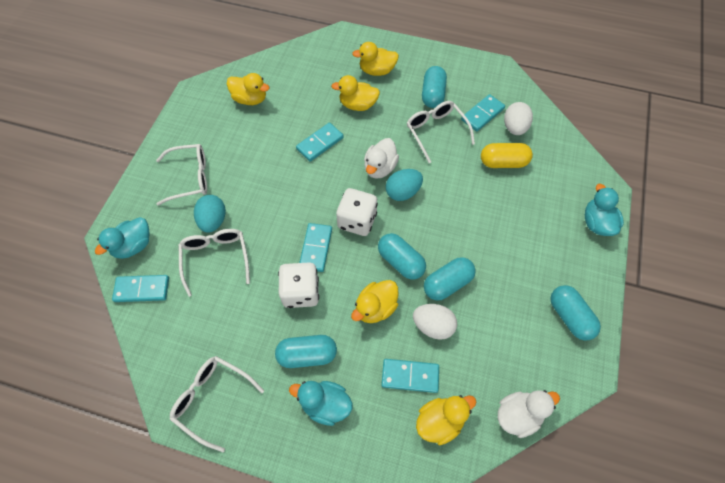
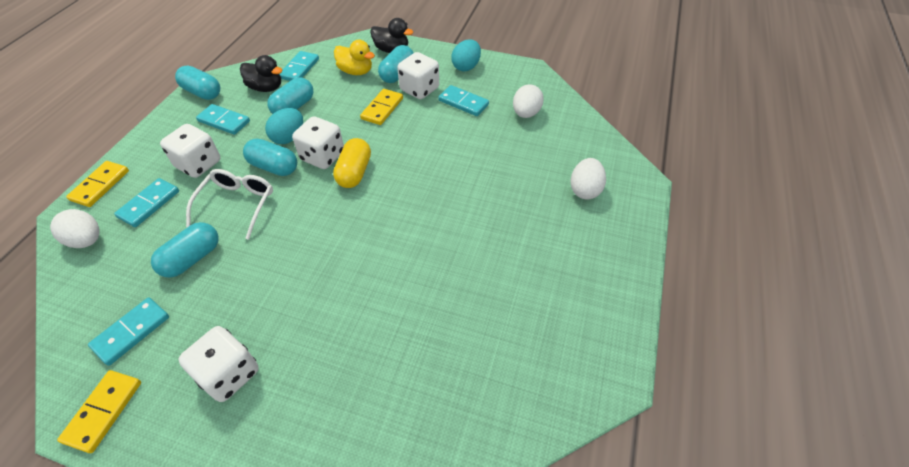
black duck: 0 -> 2
turquoise duck: 3 -> 0
white dice: 2 -> 4
white duck: 2 -> 0
white egg: 2 -> 3
white glasses: 4 -> 1
yellow domino: 0 -> 3
yellow duck: 5 -> 1

